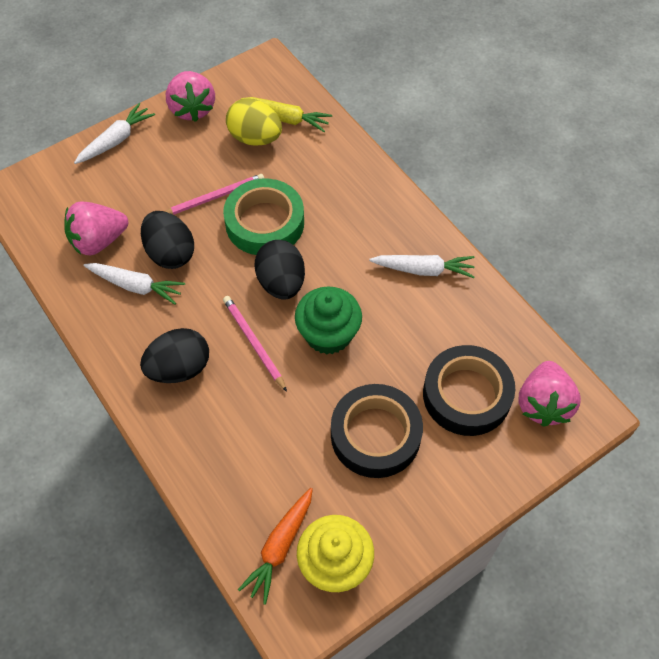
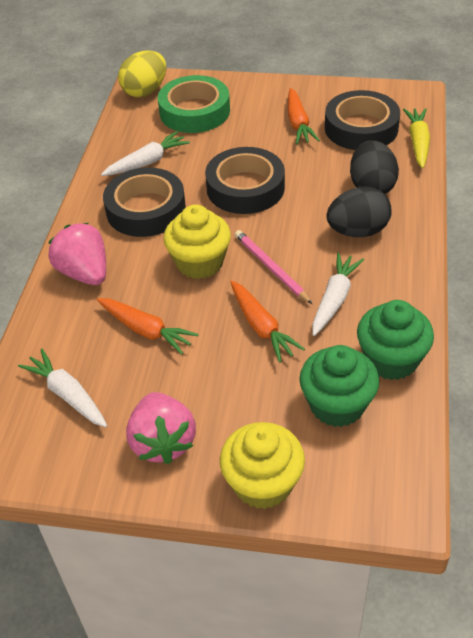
black egg: 3 -> 2
black tape: 2 -> 3
green cupcake: 1 -> 2
orange carrot: 1 -> 3
pink pencil: 2 -> 1
pink strawberry: 3 -> 2
yellow cupcake: 1 -> 2

